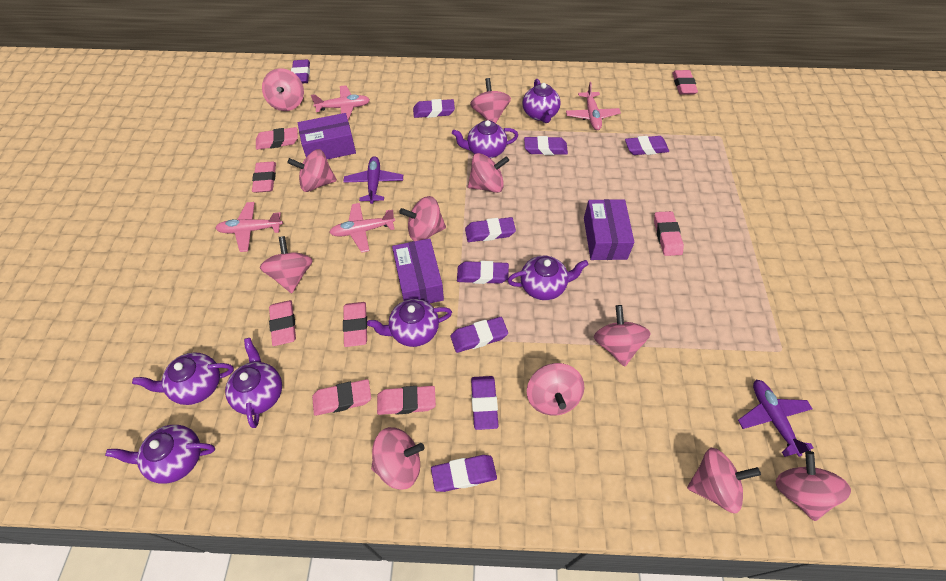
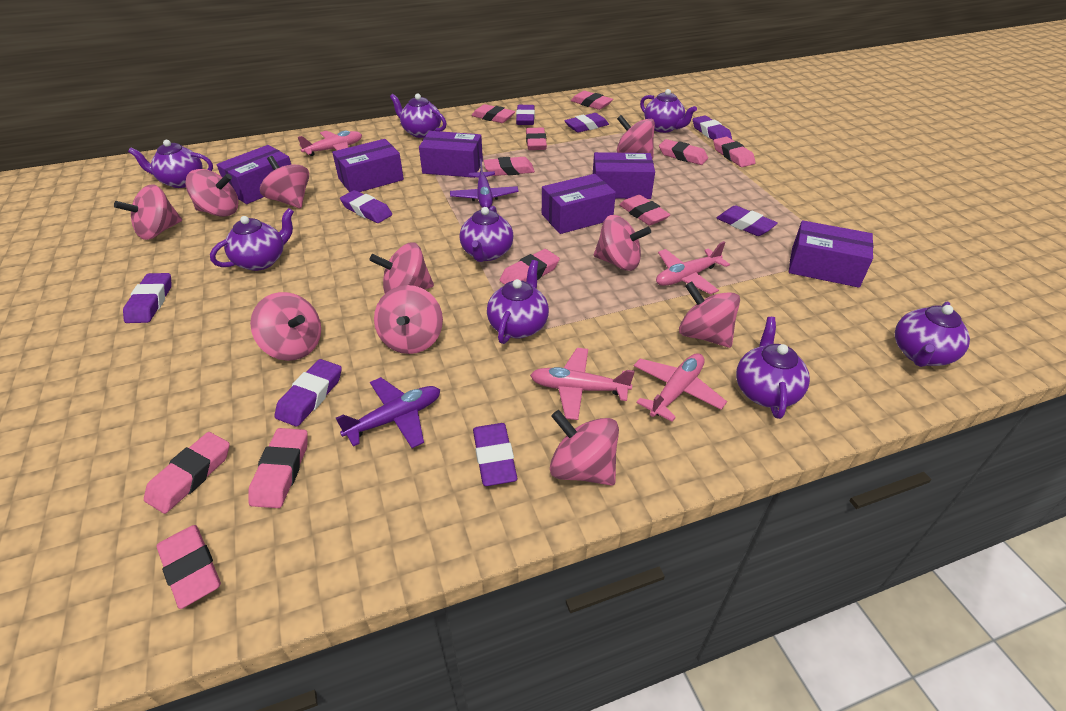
pink eraser: 8 -> 11
pink spinning top: 11 -> 10
purple box: 3 -> 6
purple eraser: 9 -> 8
purple teapot: 7 -> 8

